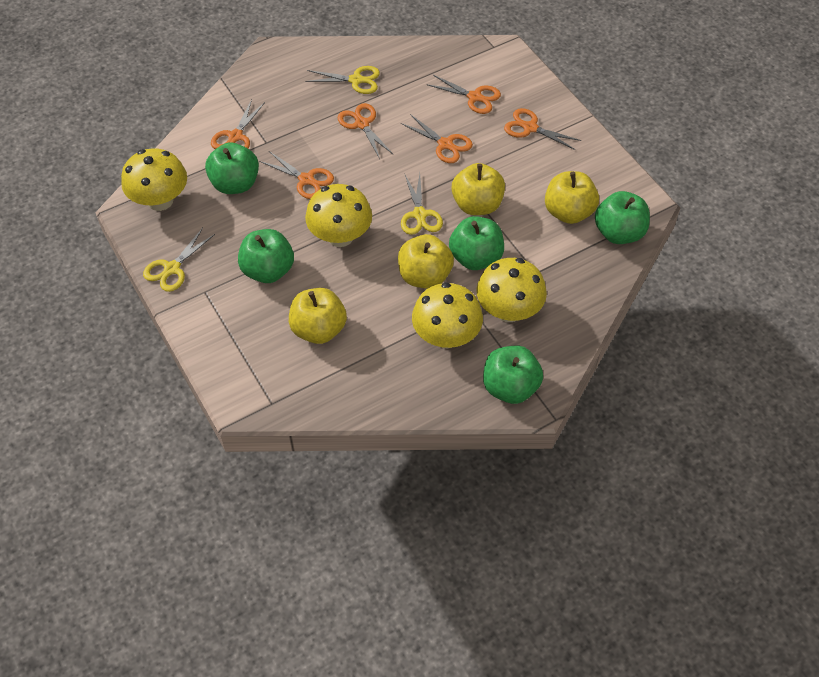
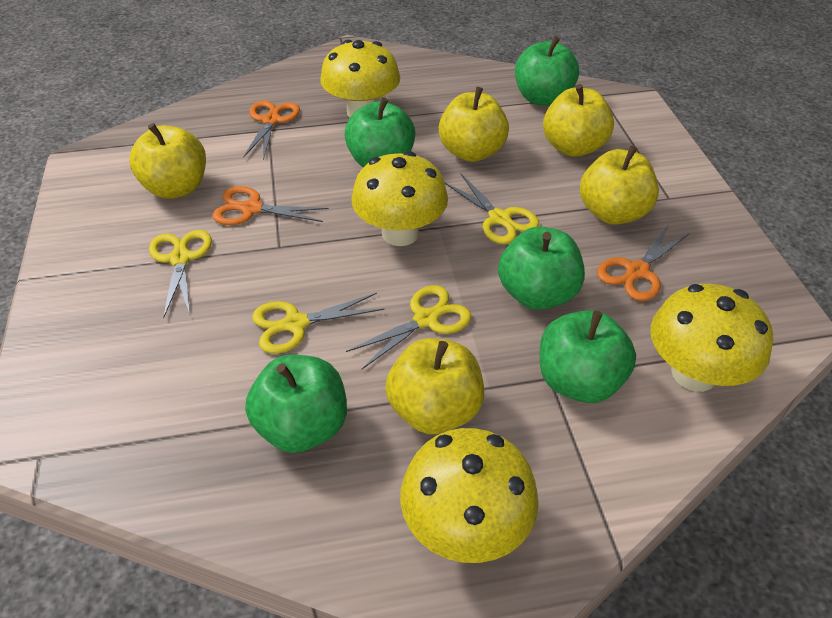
orange scissors: 6 -> 3
yellow apple: 4 -> 5
yellow scissors: 3 -> 4

